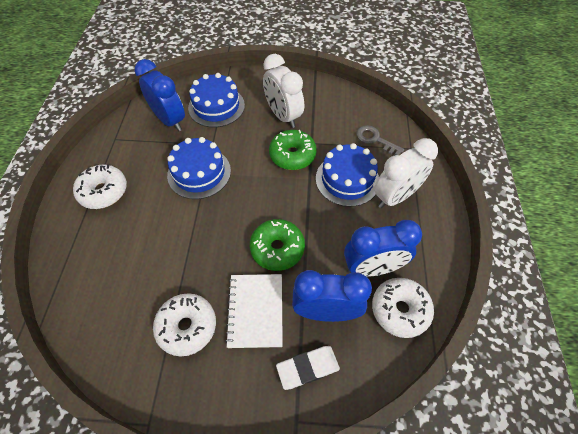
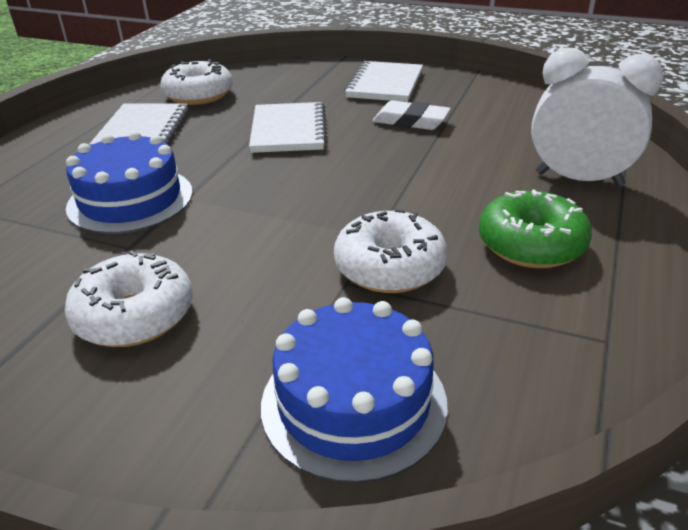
blue cake: 3 -> 2
blue clock: 3 -> 0
green donut: 2 -> 1
grey key: 1 -> 0
white clock: 2 -> 1
white notebook: 1 -> 3

